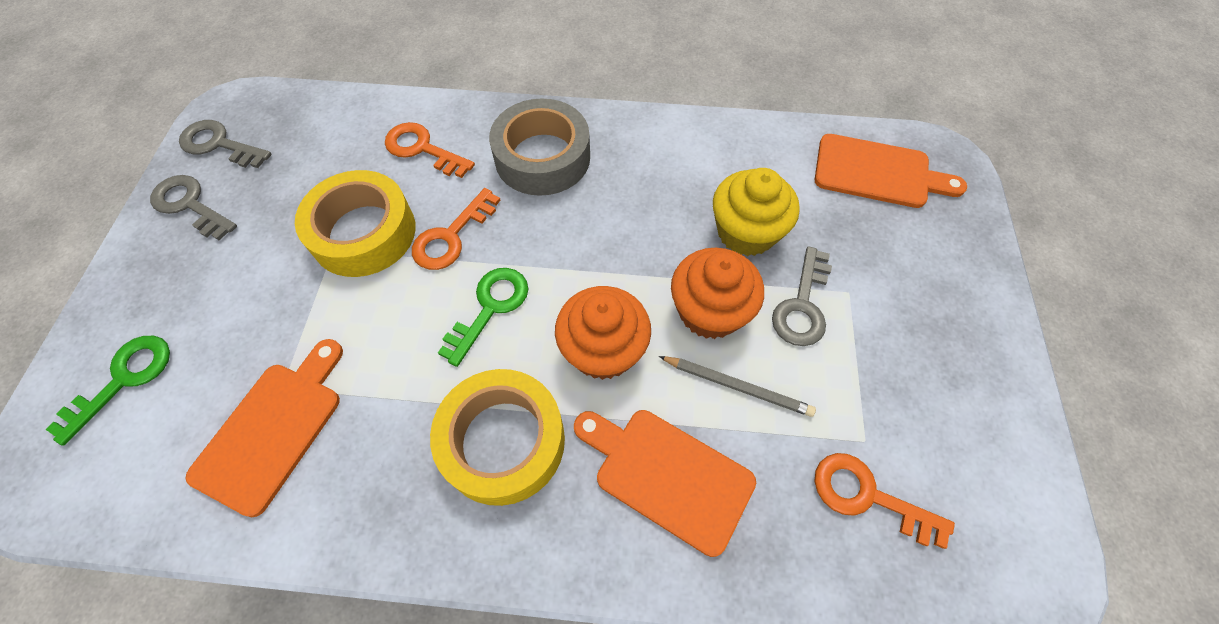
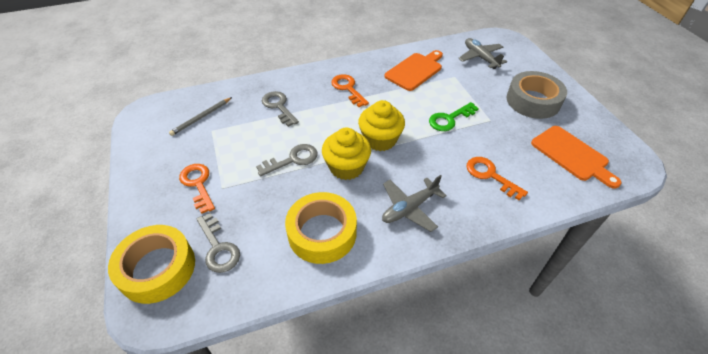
green key: 2 -> 1
grey plane: 0 -> 2
orange cupcake: 2 -> 0
orange cutting board: 3 -> 2
yellow cupcake: 1 -> 2

